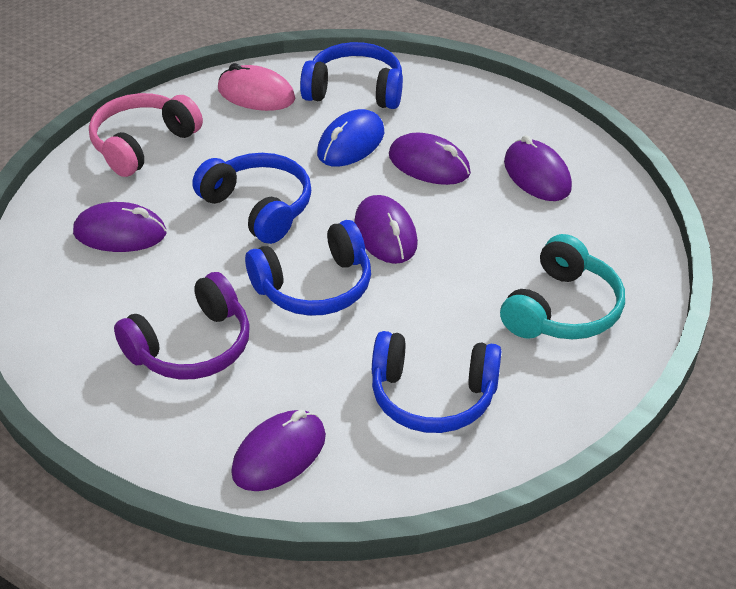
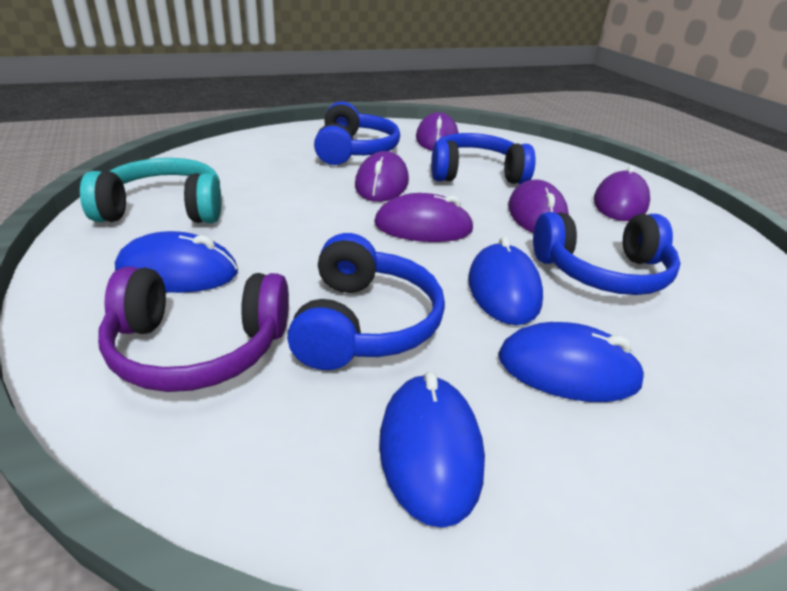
blue mouse: 1 -> 4
pink headphones: 1 -> 0
pink mouse: 1 -> 0

